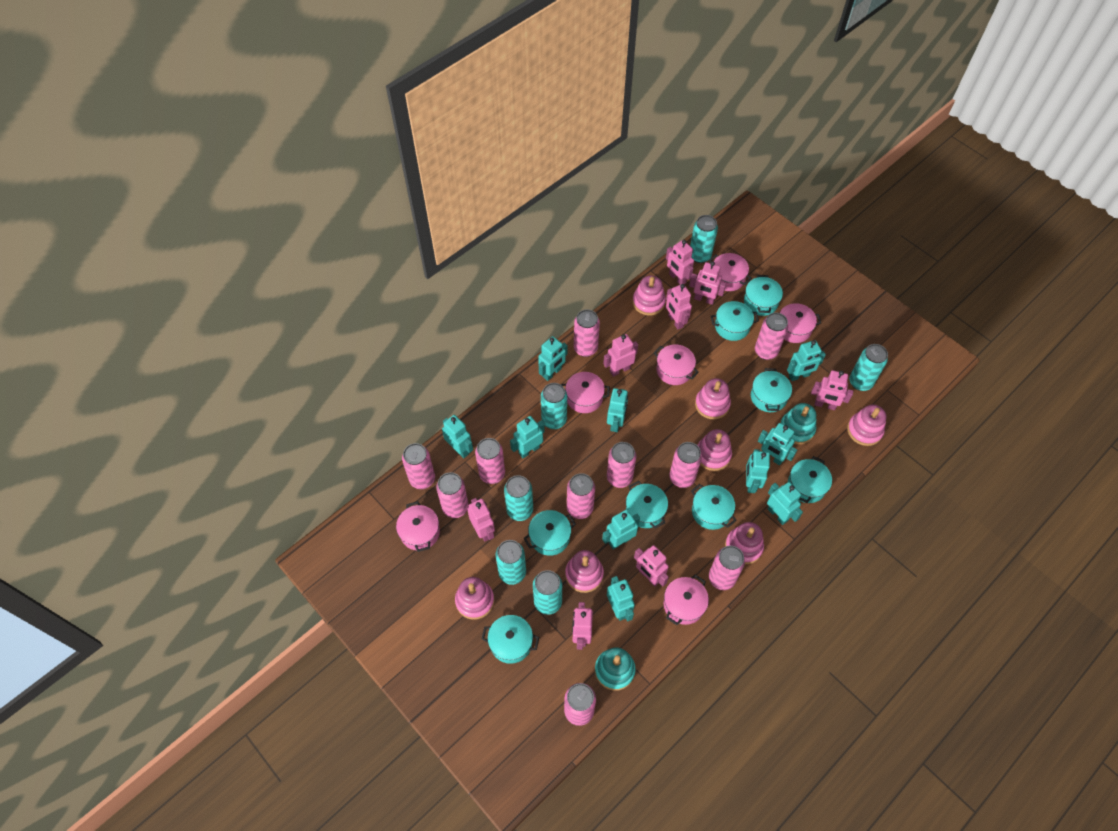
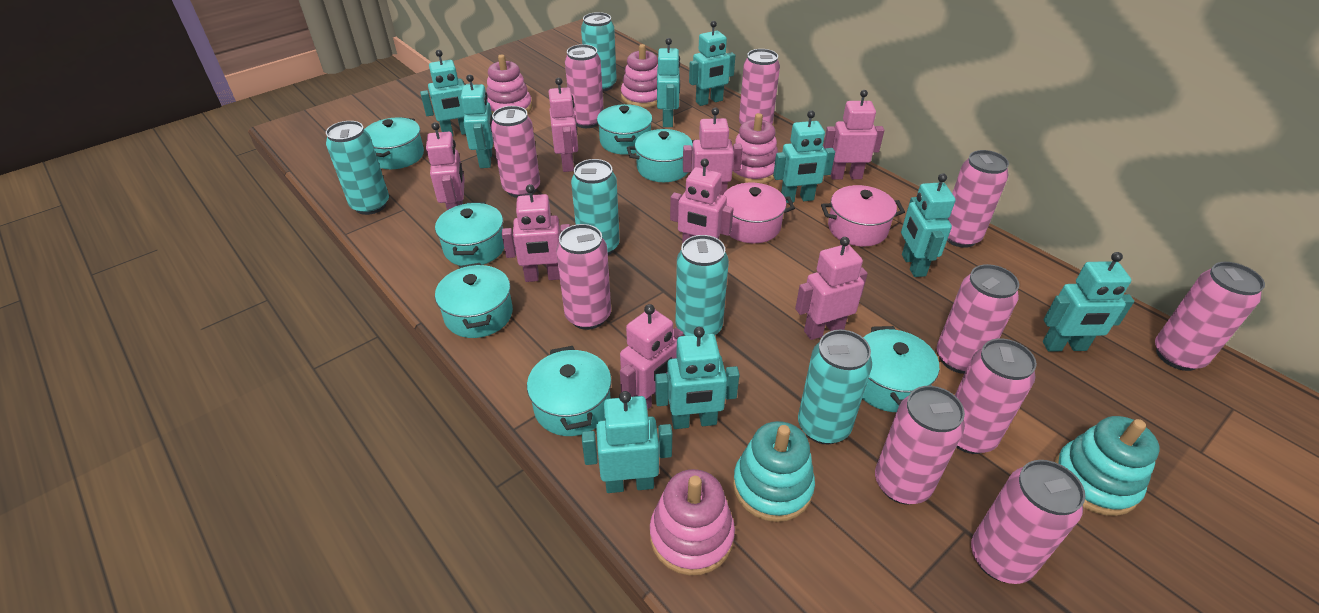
pink pot: 6 -> 2
pink stacking toy: 7 -> 4
turquoise can: 6 -> 5
turquoise pot: 8 -> 7
turquoise robot: 10 -> 9

